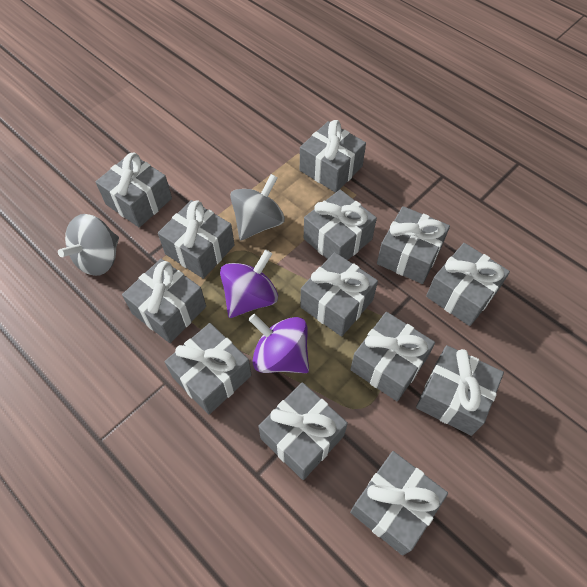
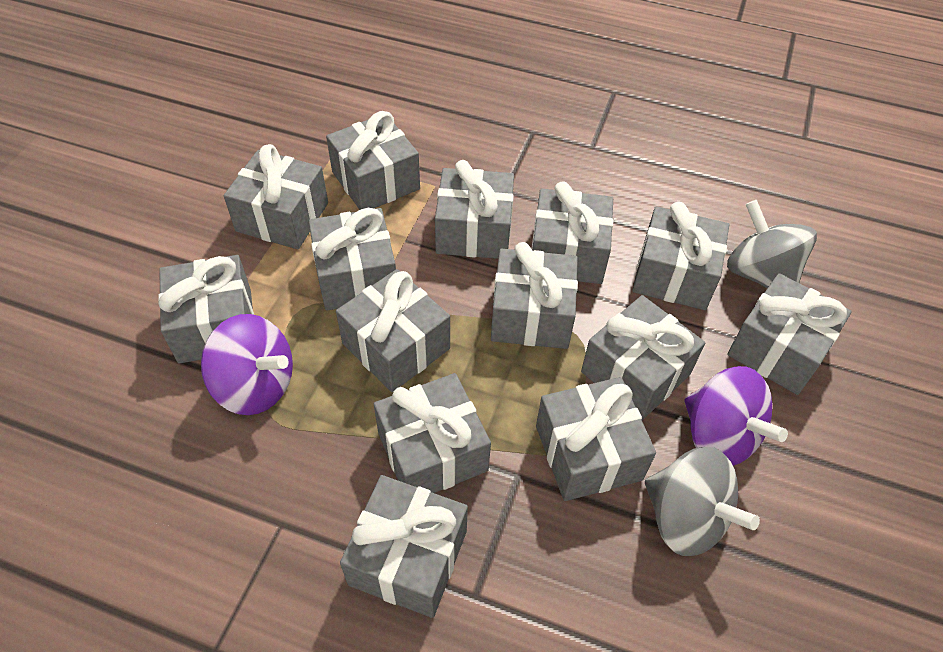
grey gift: 13 -> 14

